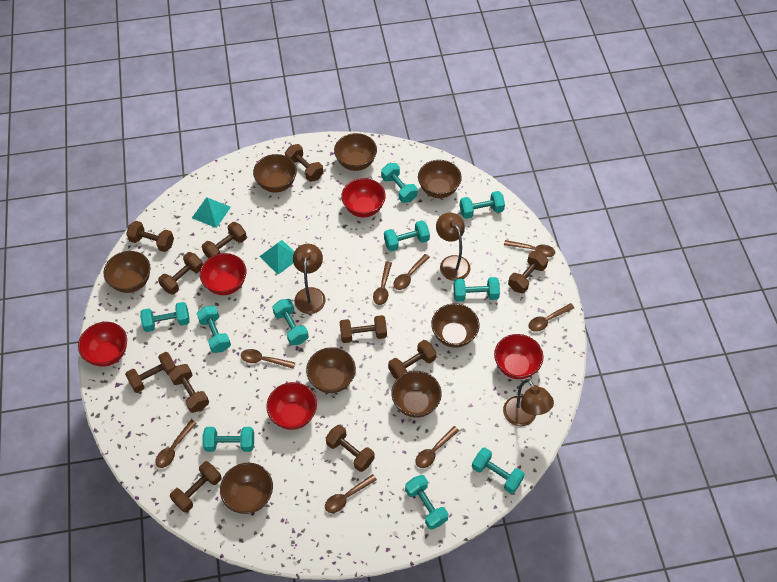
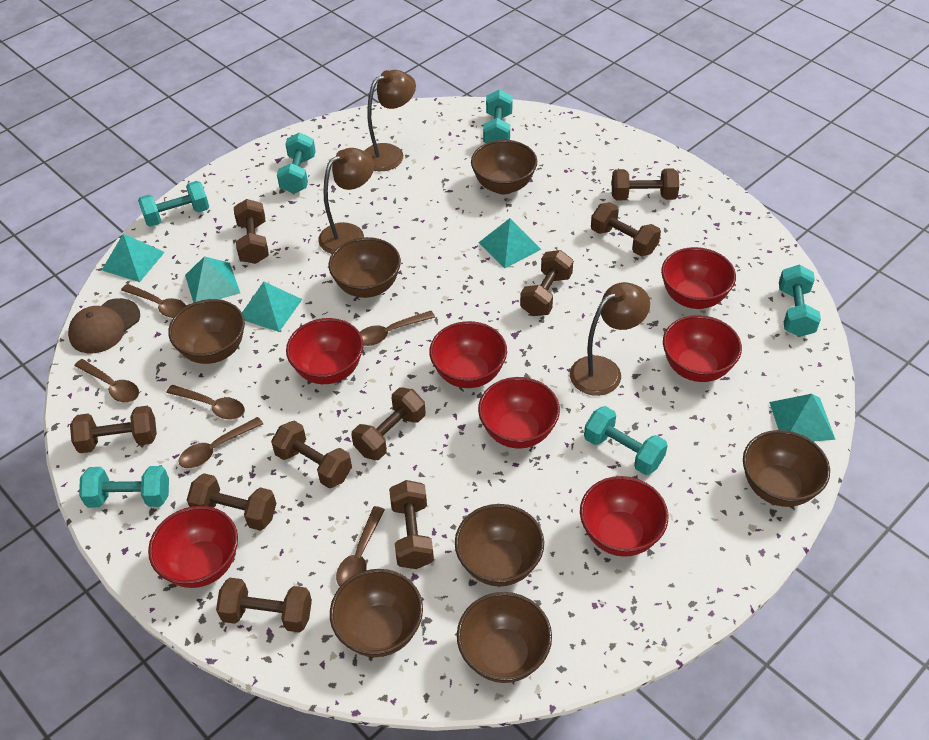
brown bowl: 8 -> 7
brown cap: 0 -> 1
brown dumbbell: 11 -> 10
brown spoon: 8 -> 6
red bowl: 5 -> 7
turquoise dumbbell: 10 -> 6
turquoise pyramid: 2 -> 5

